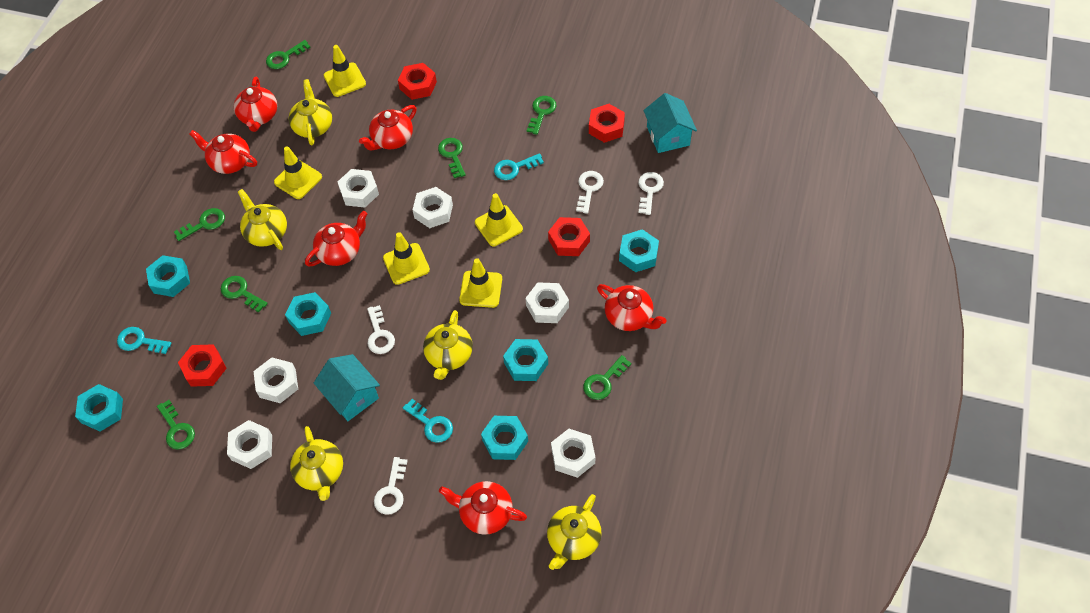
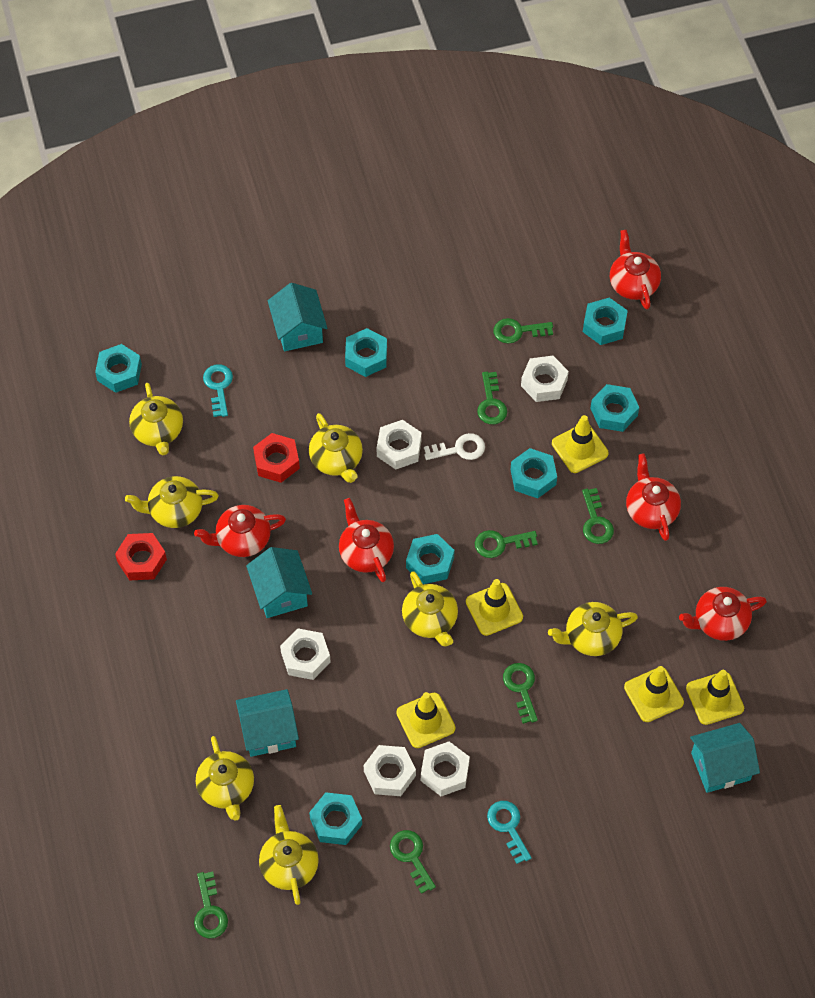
red nut: 4 -> 2
red teapot: 6 -> 5
turquoise house: 2 -> 4
turquoise key: 3 -> 2
turquoise nut: 6 -> 7
white key: 4 -> 1
white nut: 6 -> 5
yellow teapot: 5 -> 7

